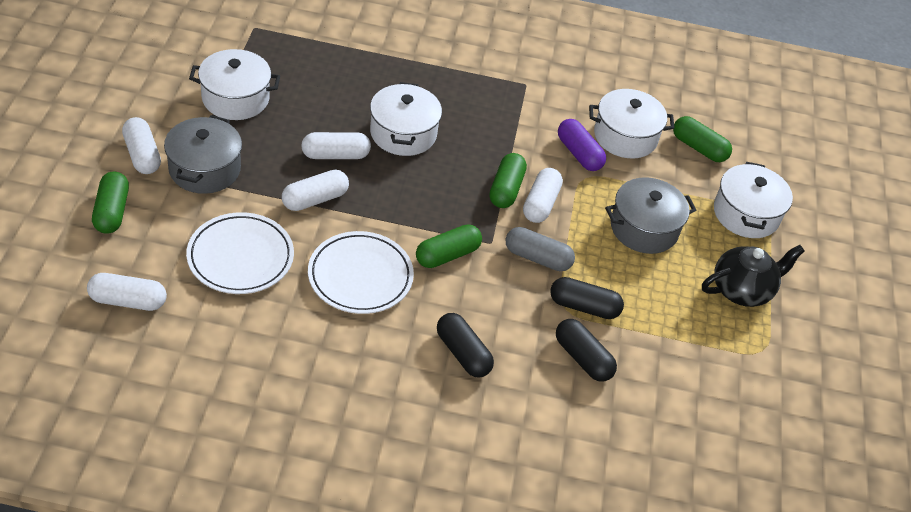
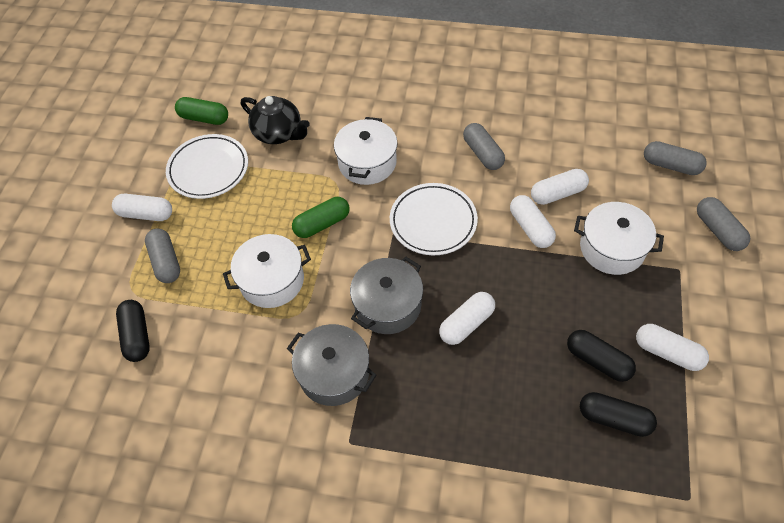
green capsule: 4 -> 2
grey capsule: 1 -> 4
purple capsule: 1 -> 0
white pot: 4 -> 3

